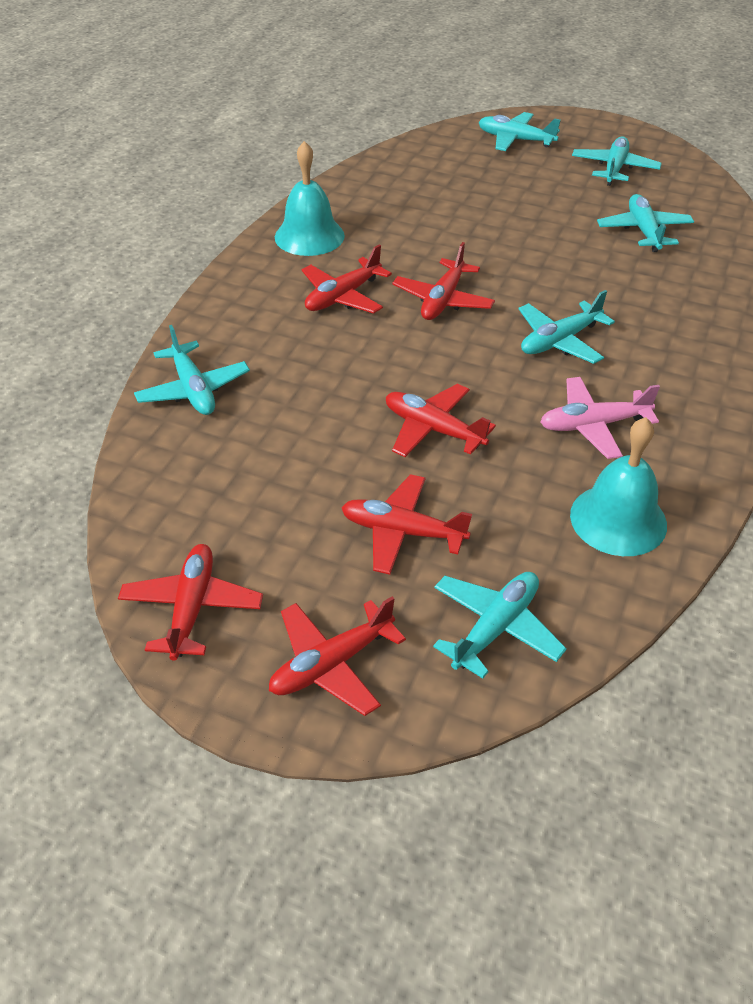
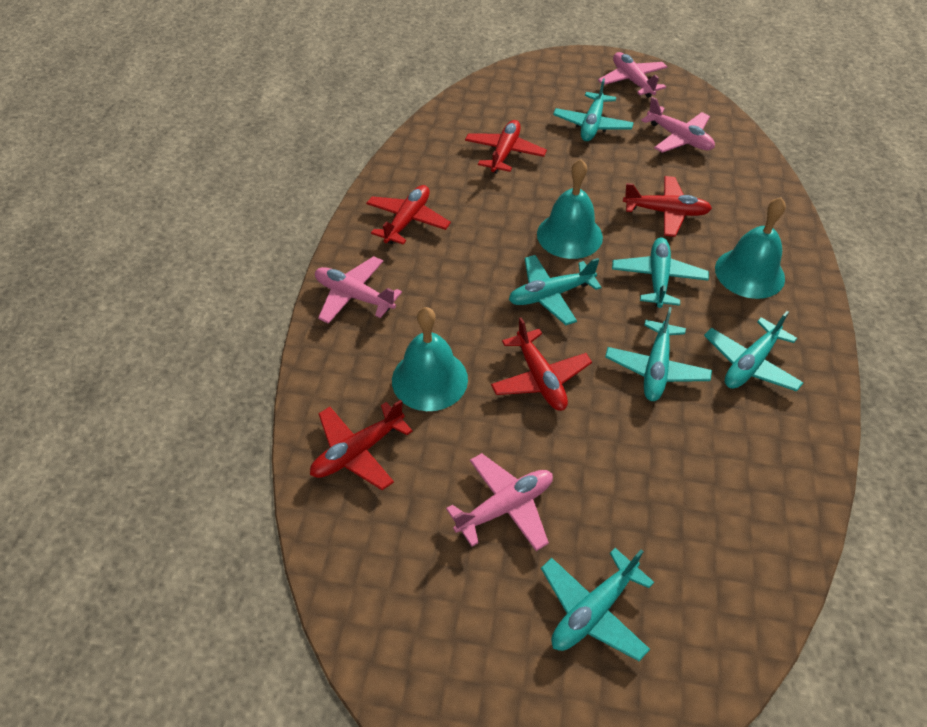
pink plane: 1 -> 4
red plane: 6 -> 5
turquoise bell: 2 -> 3

